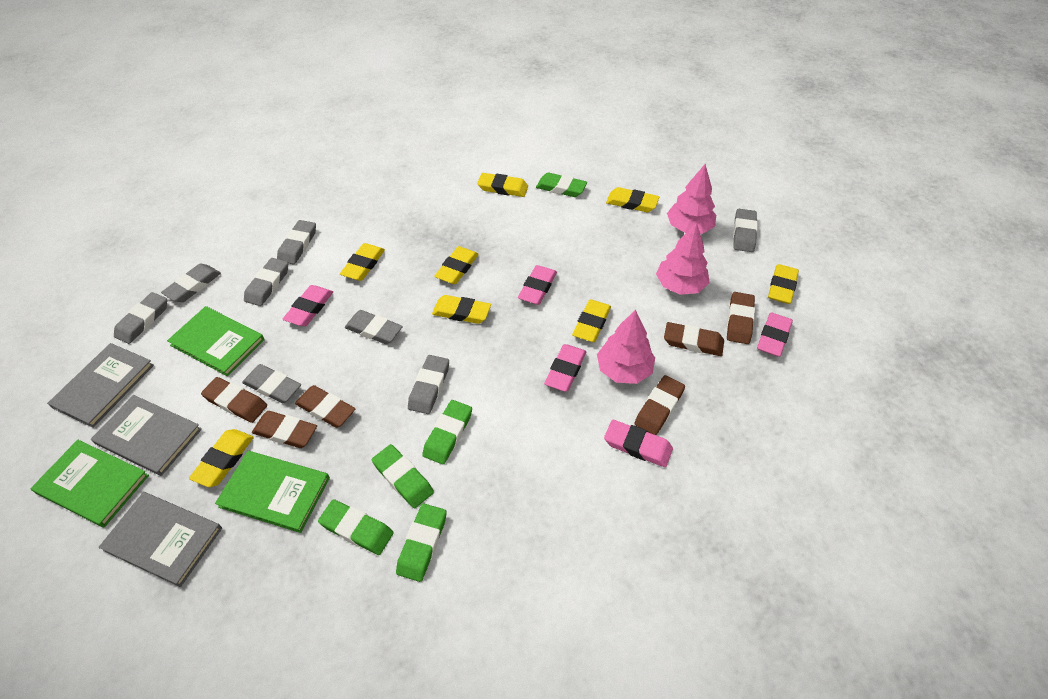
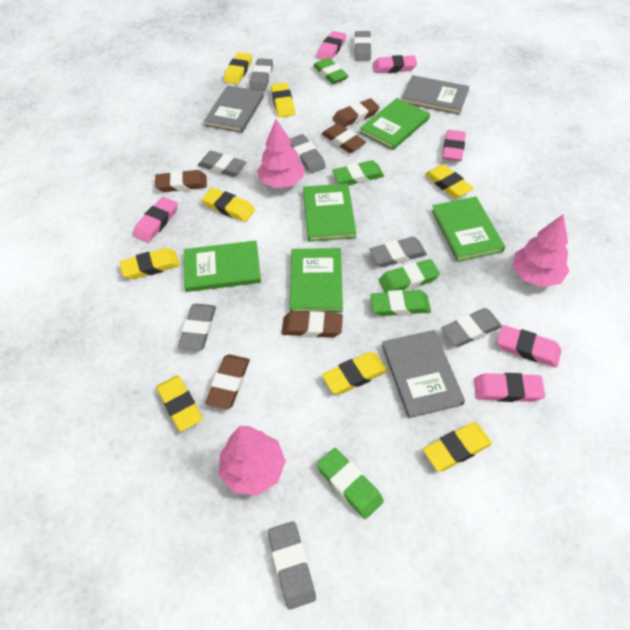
brown eraser: 6 -> 5
green book: 3 -> 5
pink eraser: 5 -> 6

